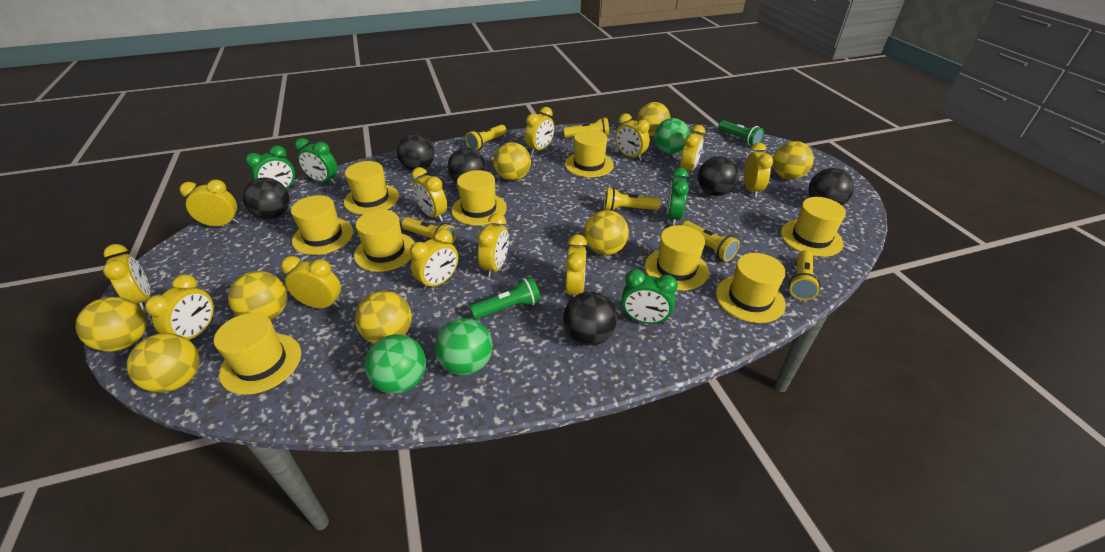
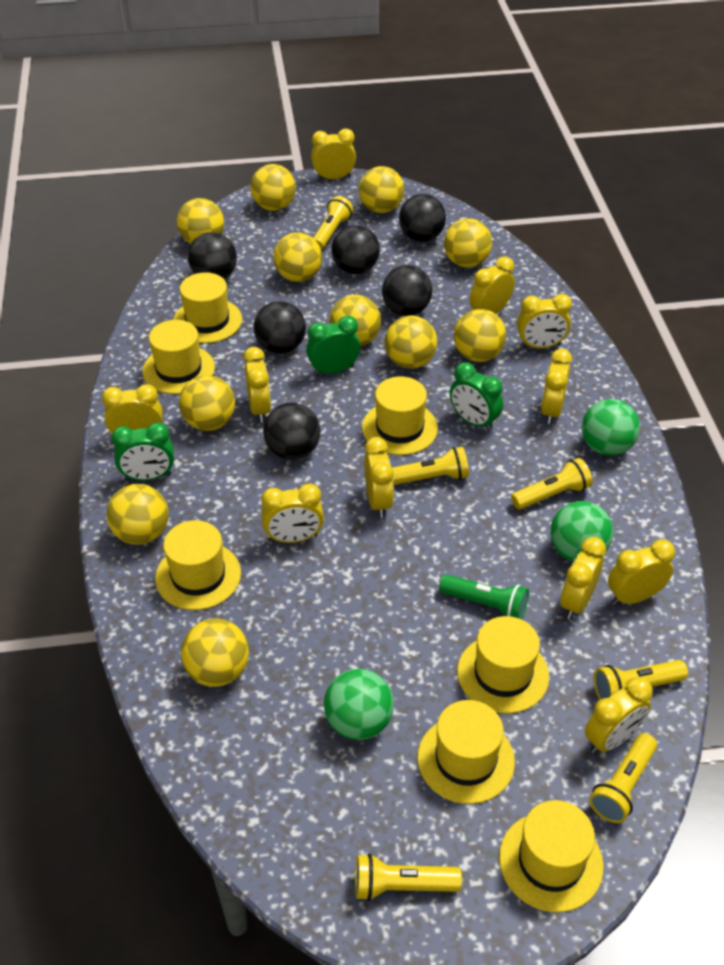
green clock: 4 -> 3
green flashlight: 2 -> 1
yellow ball: 8 -> 11
yellow clock: 12 -> 11
yellow hat: 9 -> 7

